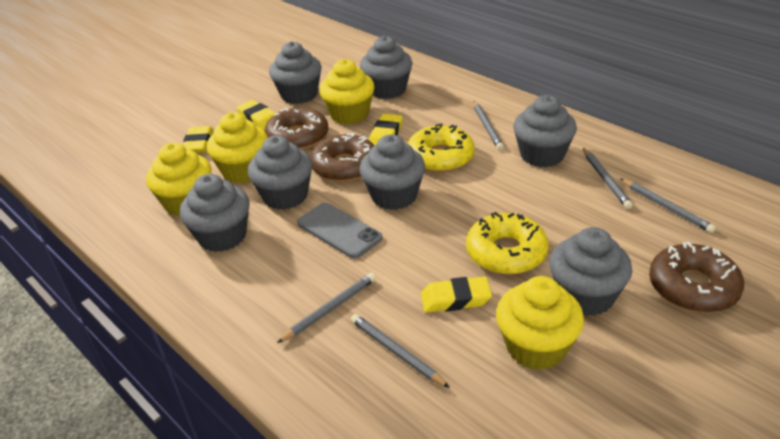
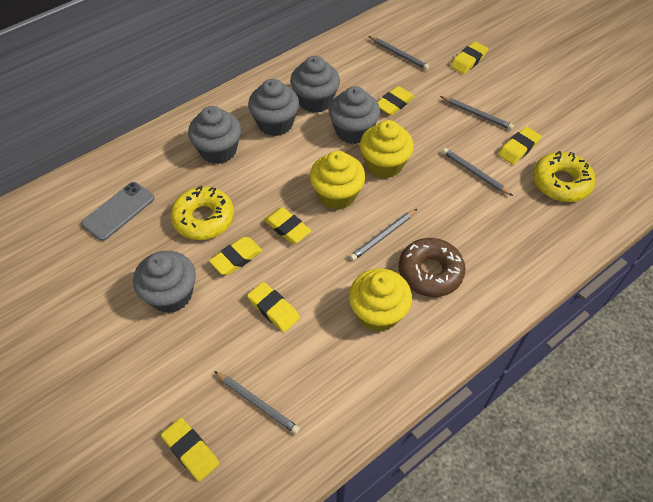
brown donut: 3 -> 1
grey cupcake: 7 -> 5
yellow cupcake: 4 -> 3
yellow eraser: 4 -> 7

